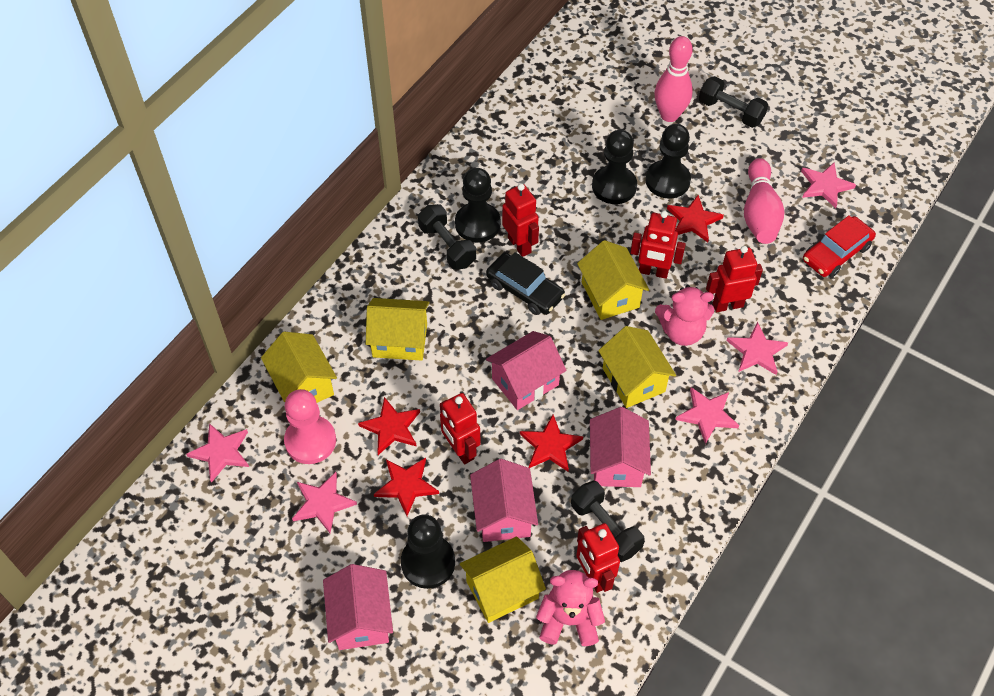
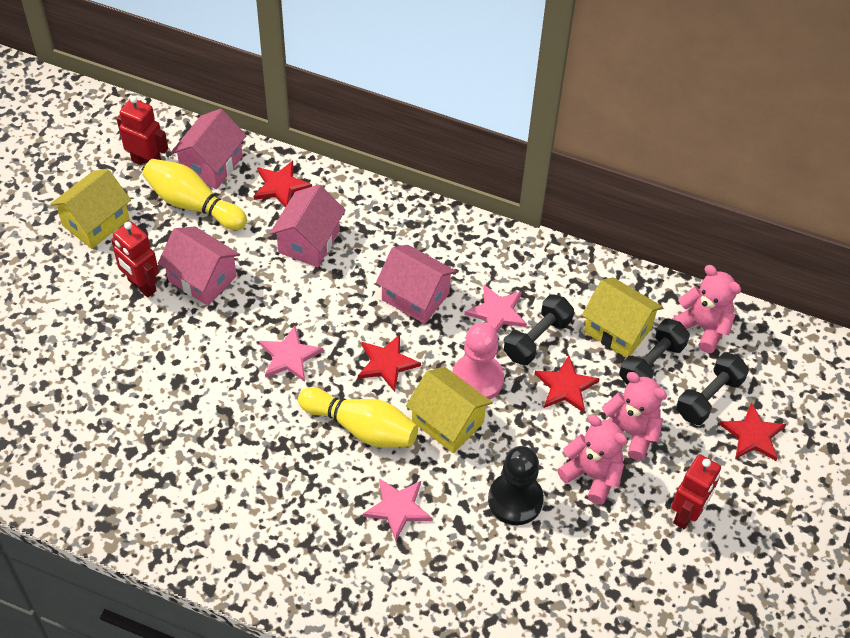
black car: 1 -> 0
black pawn: 4 -> 1
pink bowling pin: 2 -> 0
pink star: 5 -> 3
pink teddy bear: 2 -> 3
red car: 1 -> 0
red robot: 5 -> 3
yellow bowling pin: 0 -> 2
yellow house: 5 -> 3

